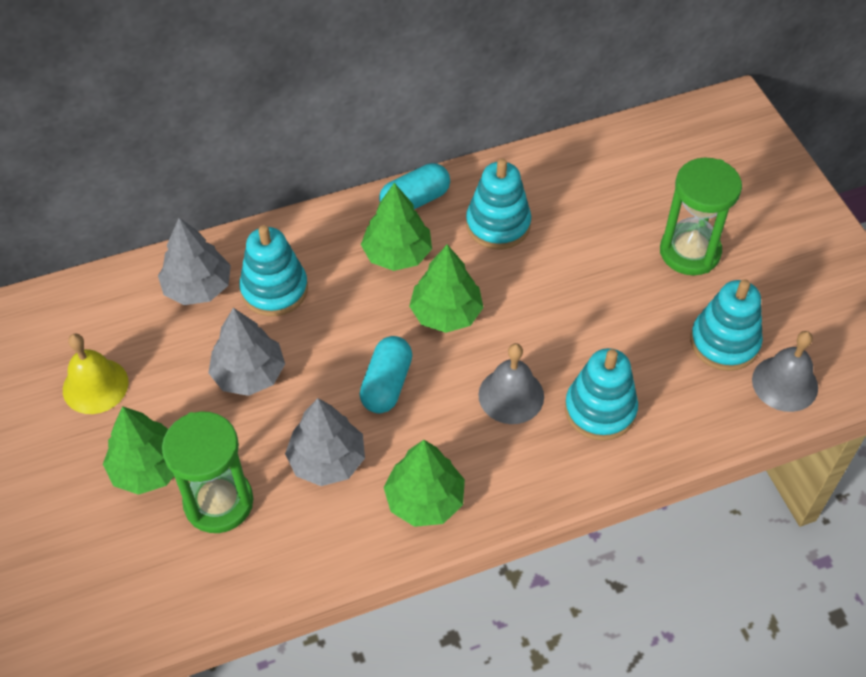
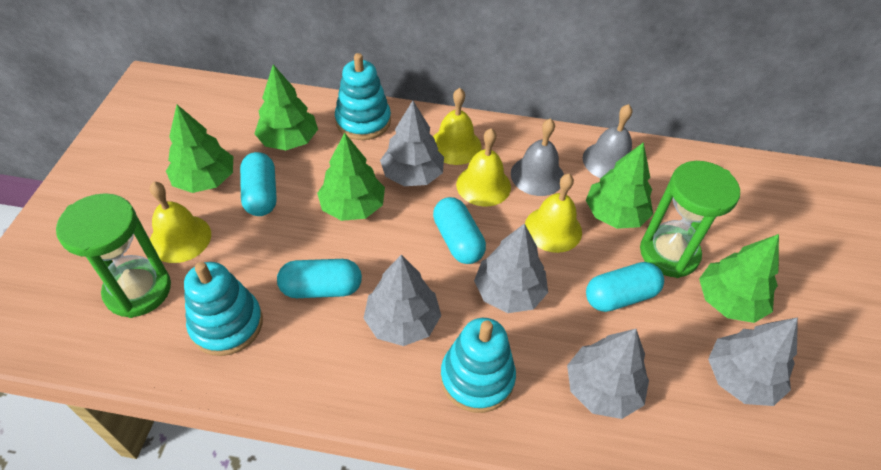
green tree: 4 -> 5
grey tree: 3 -> 5
turquoise capsule: 2 -> 4
turquoise stacking toy: 4 -> 3
yellow bell: 1 -> 4

